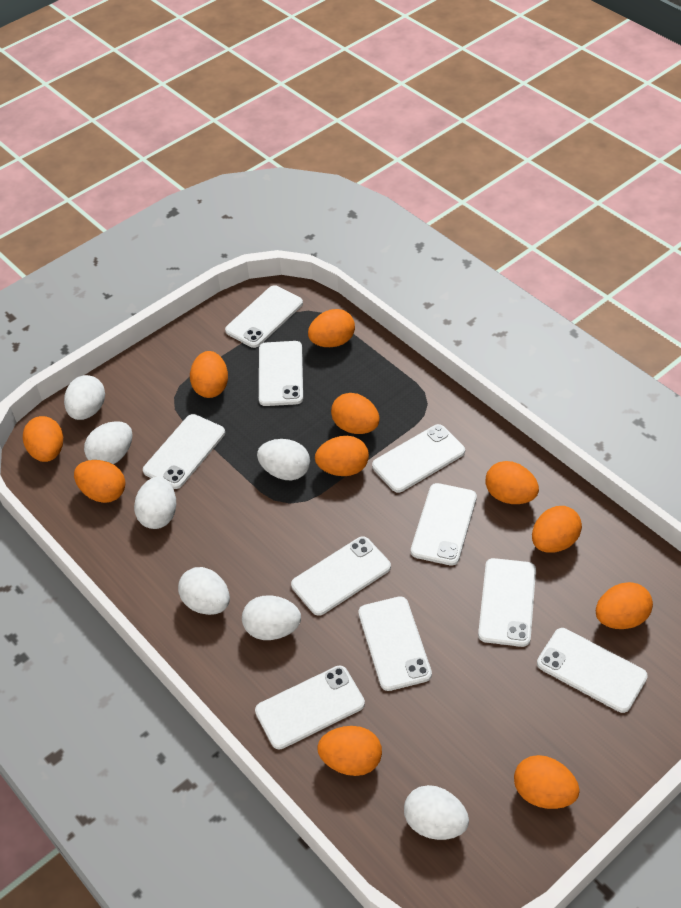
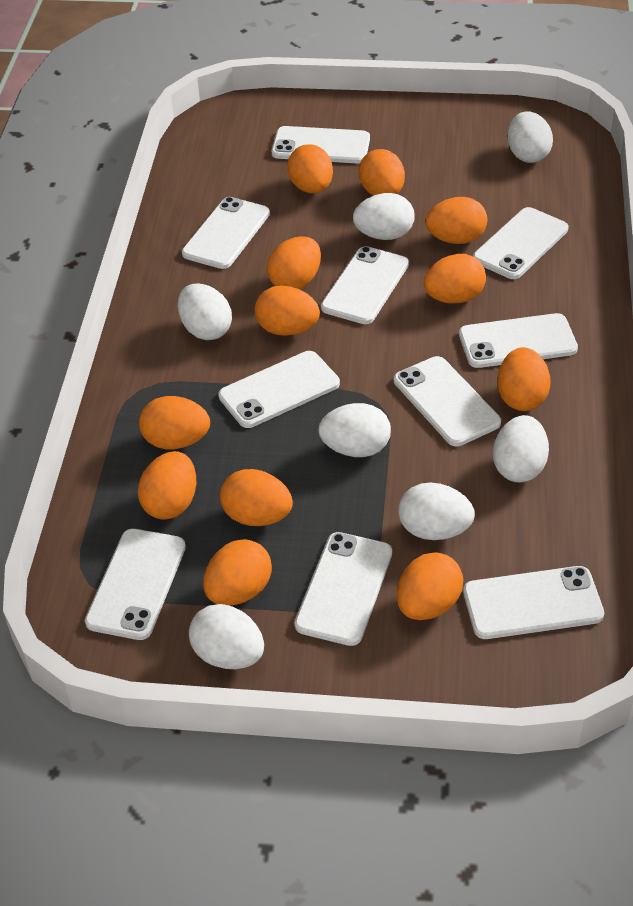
orange egg: 11 -> 12

